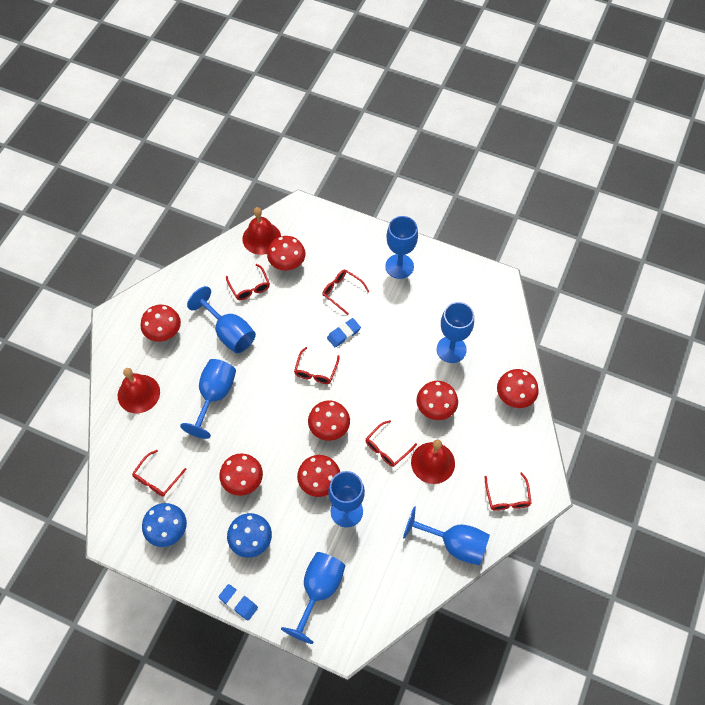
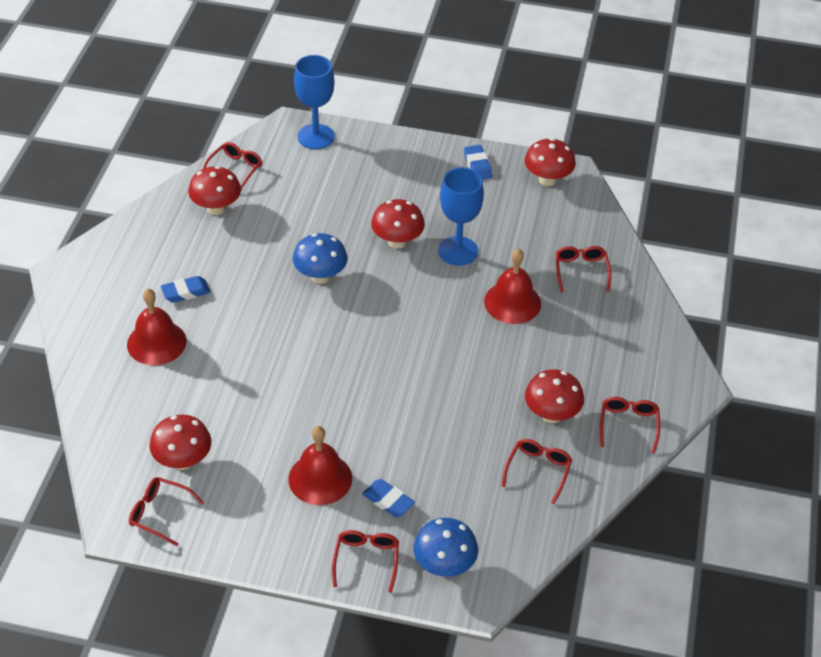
blue eraser: 2 -> 3
blue goblet: 7 -> 2
red mushroom: 7 -> 5

